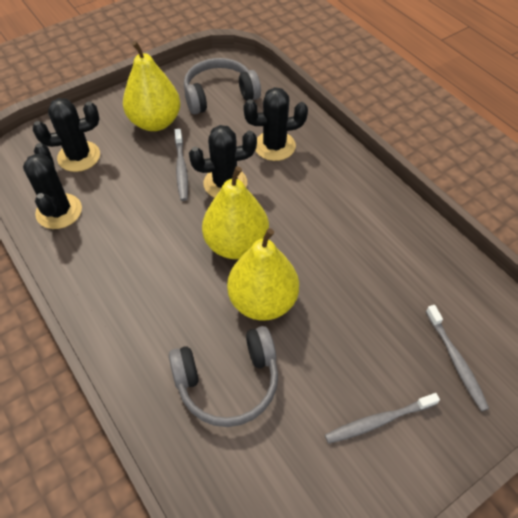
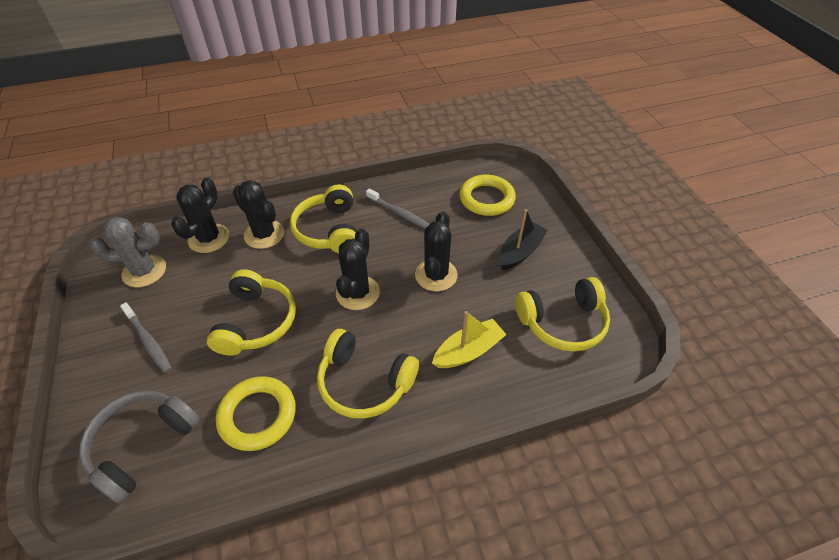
black boat: 0 -> 1
grey cactus: 0 -> 1
grey headphones: 2 -> 1
grey toothbrush: 3 -> 2
yellow boat: 0 -> 1
yellow headphones: 0 -> 4
yellow pear: 3 -> 0
yellow ring: 0 -> 2

